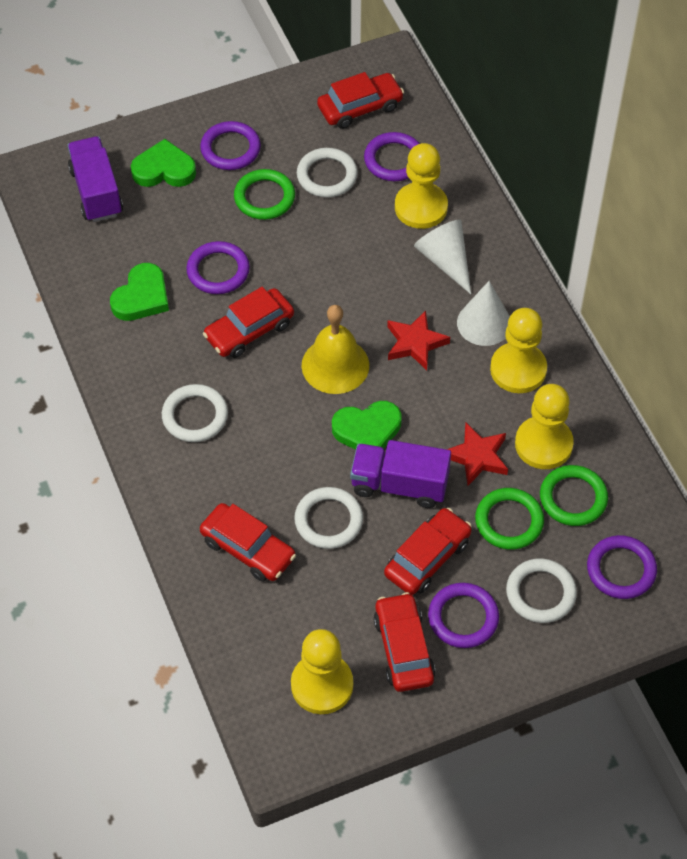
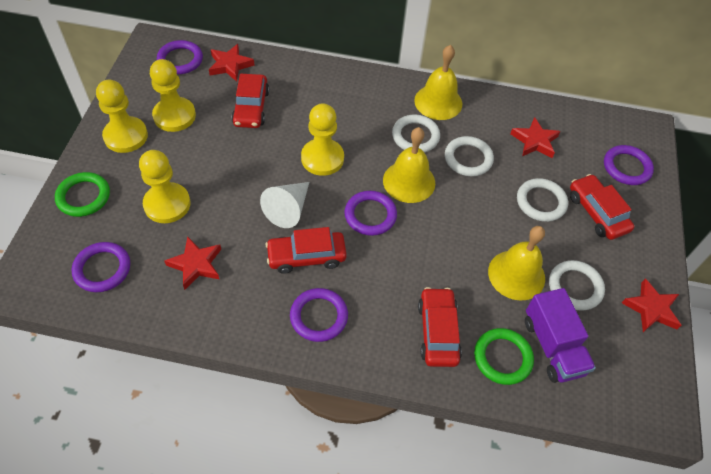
green heart: 3 -> 0
green ring: 3 -> 2
purple truck: 2 -> 1
red car: 5 -> 4
red star: 2 -> 4
white cone: 2 -> 1
yellow bell: 1 -> 3

